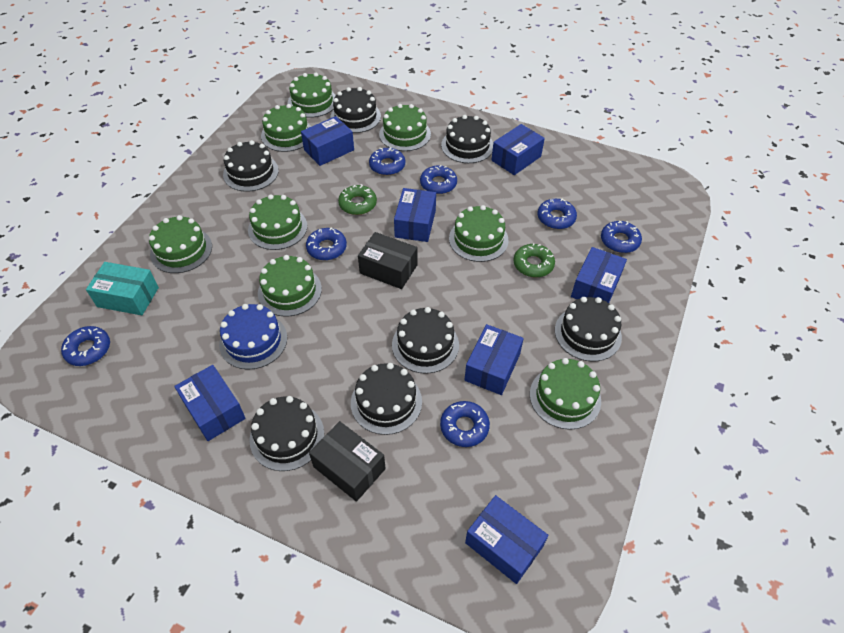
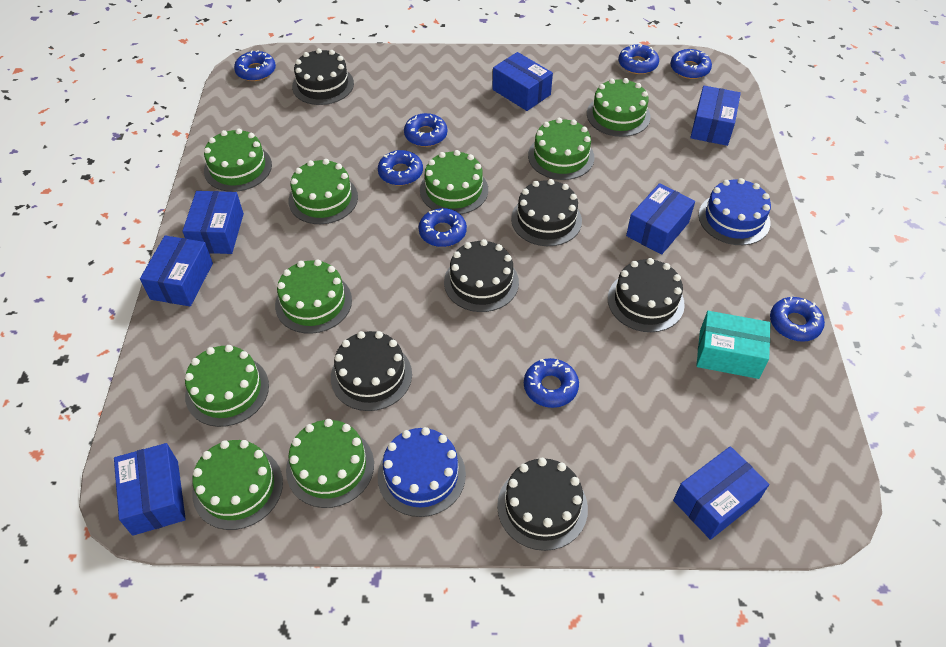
black box: 2 -> 0
black cake: 7 -> 6
blue cake: 1 -> 2
blue donut: 7 -> 8
green cake: 8 -> 9
green donut: 2 -> 0

